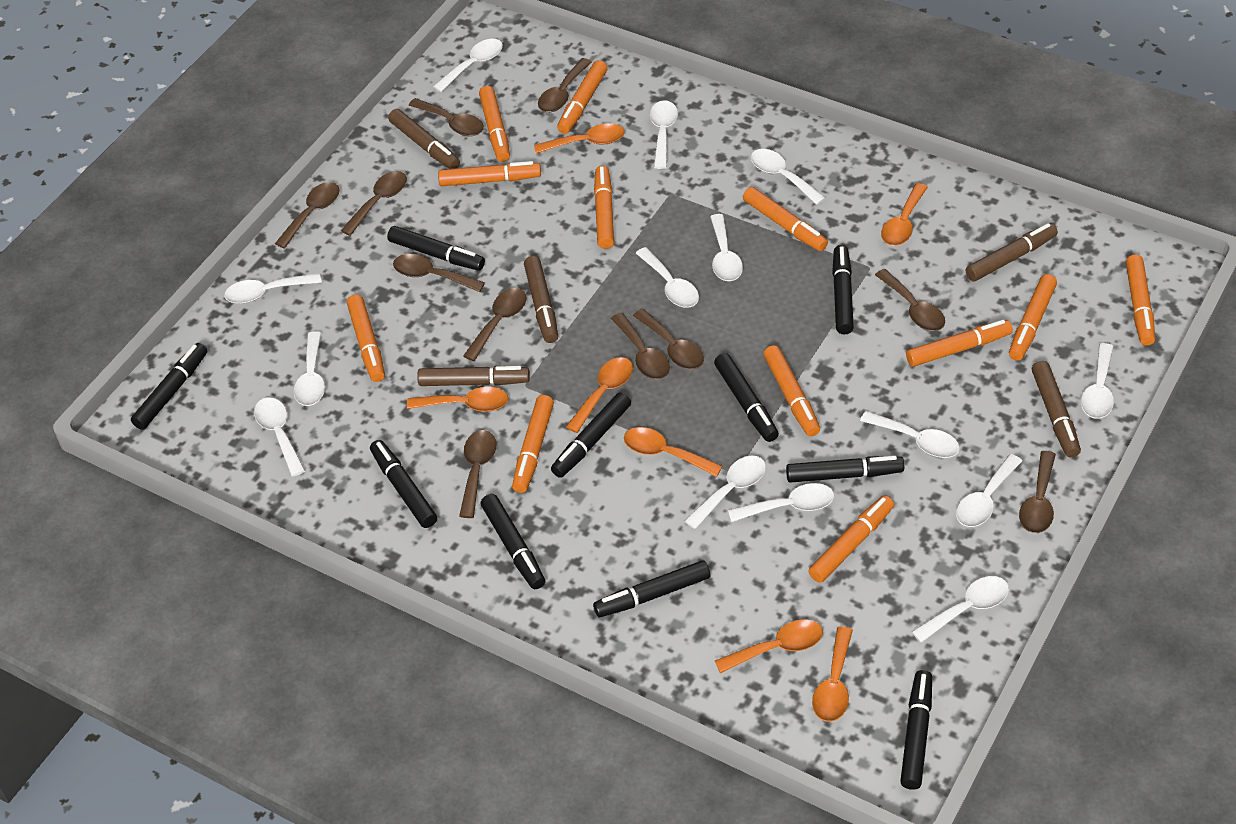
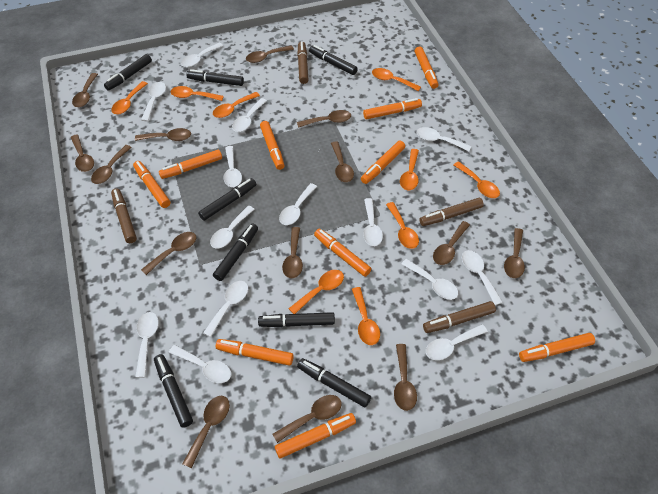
black marker: 10 -> 8
brown marker: 5 -> 4
brown spoon: 11 -> 14
orange marker: 12 -> 10
orange spoon: 7 -> 9

